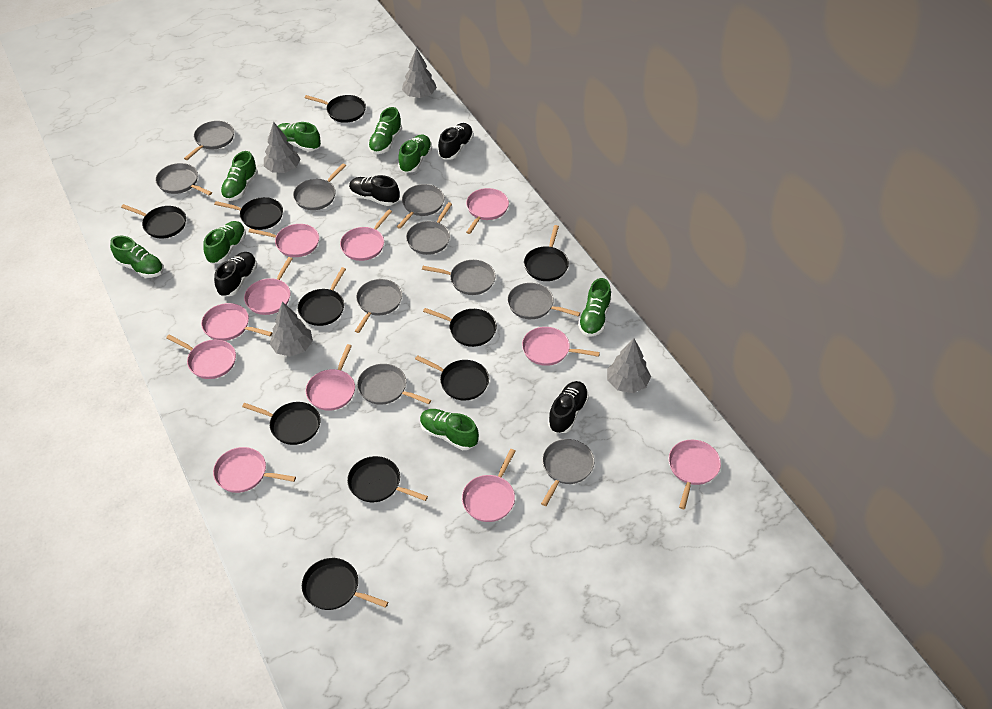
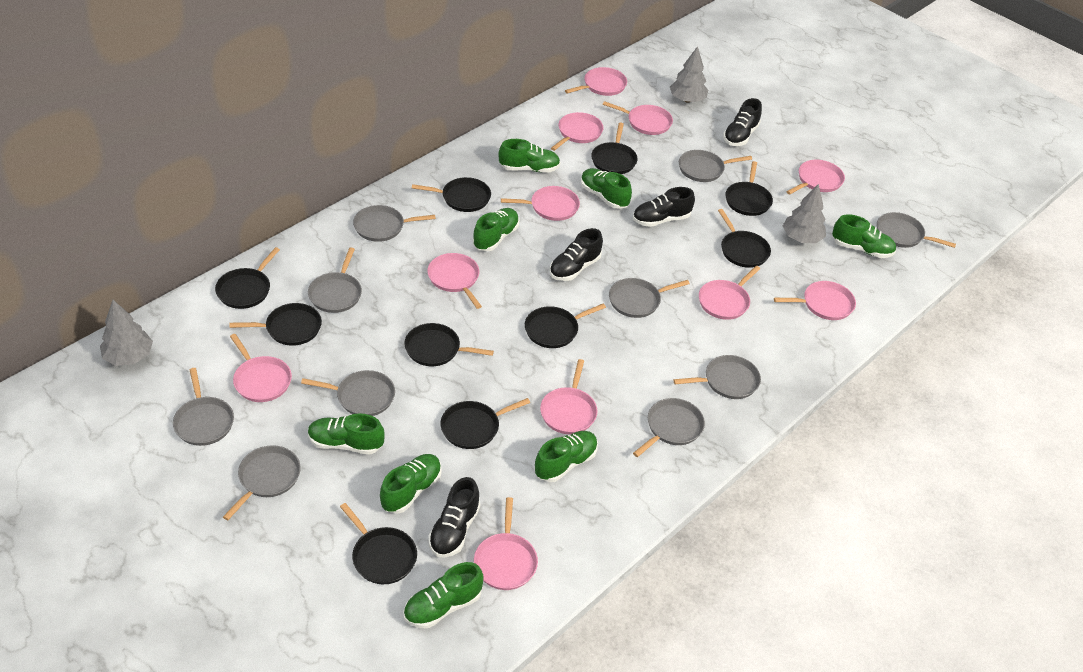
grey tree: 4 -> 3

